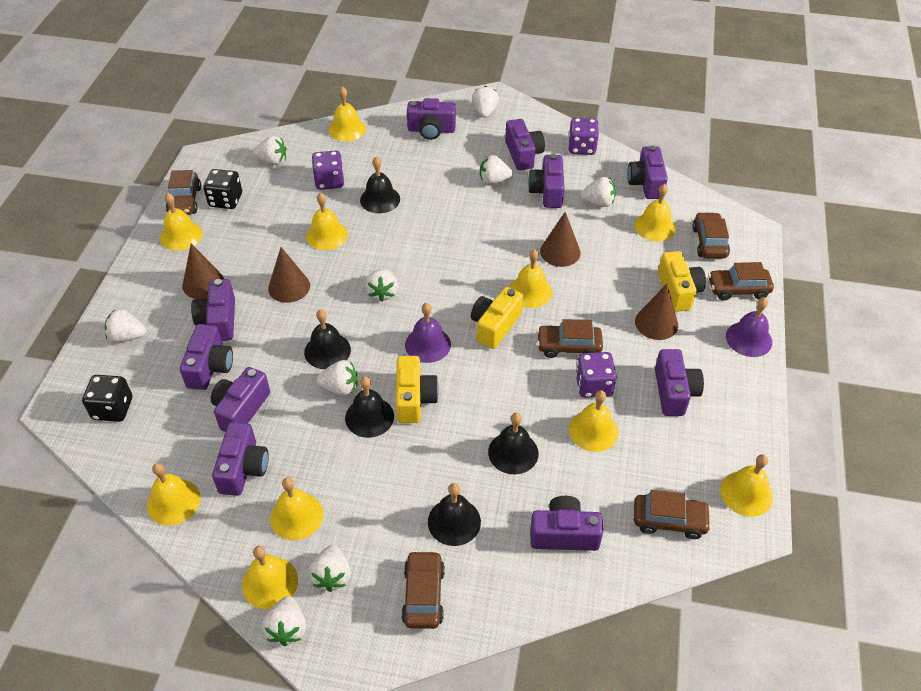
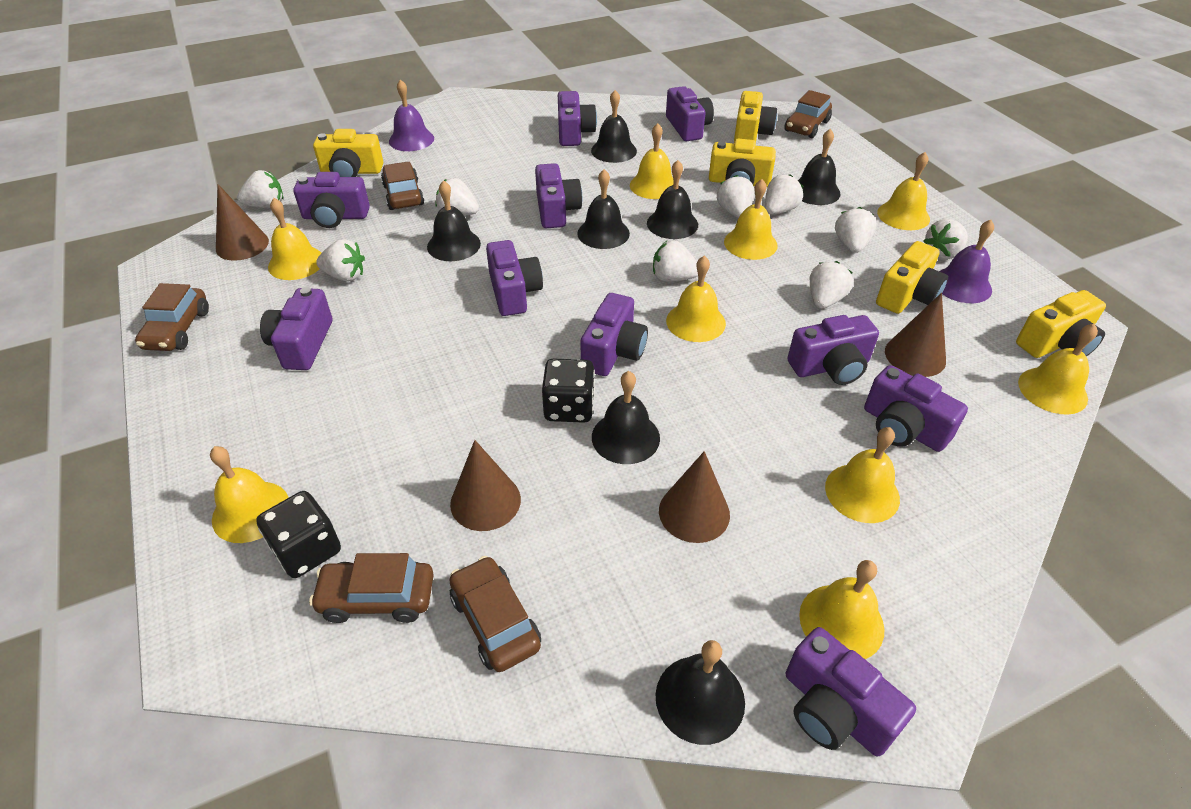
black bell: 5 -> 7
brown car: 6 -> 5
purple dice: 3 -> 0
yellow bell: 10 -> 9
yellow camera: 3 -> 5

